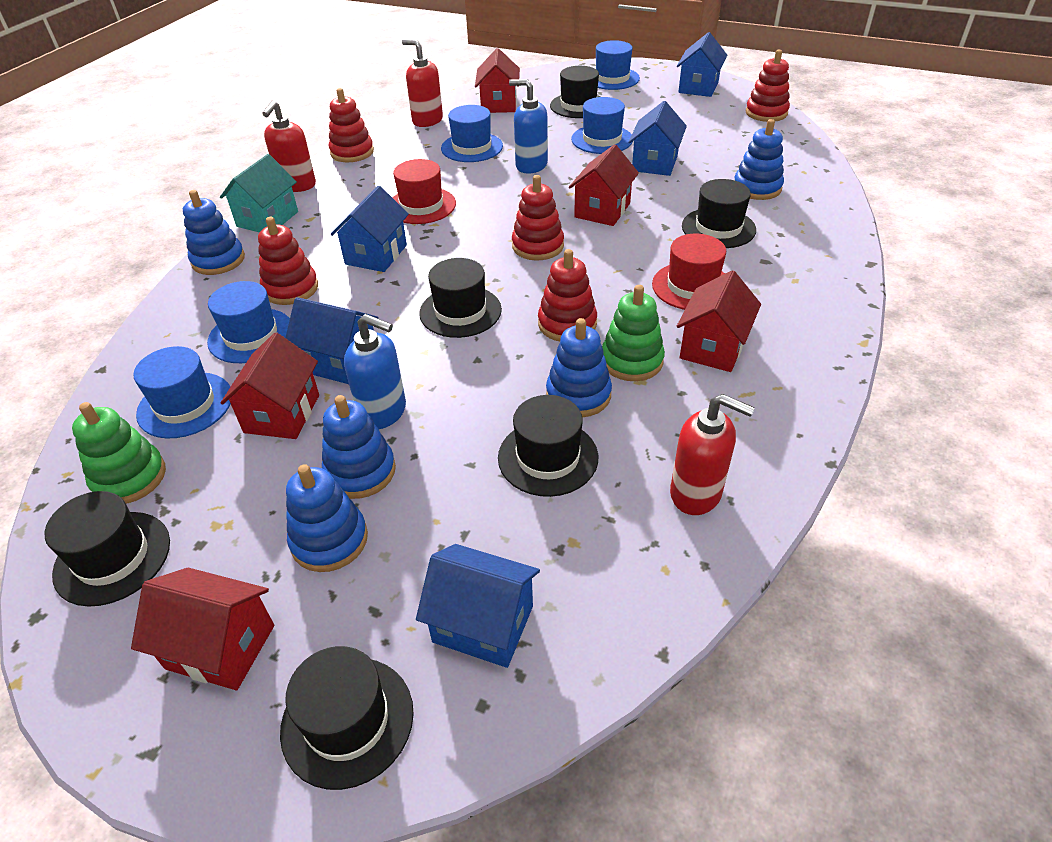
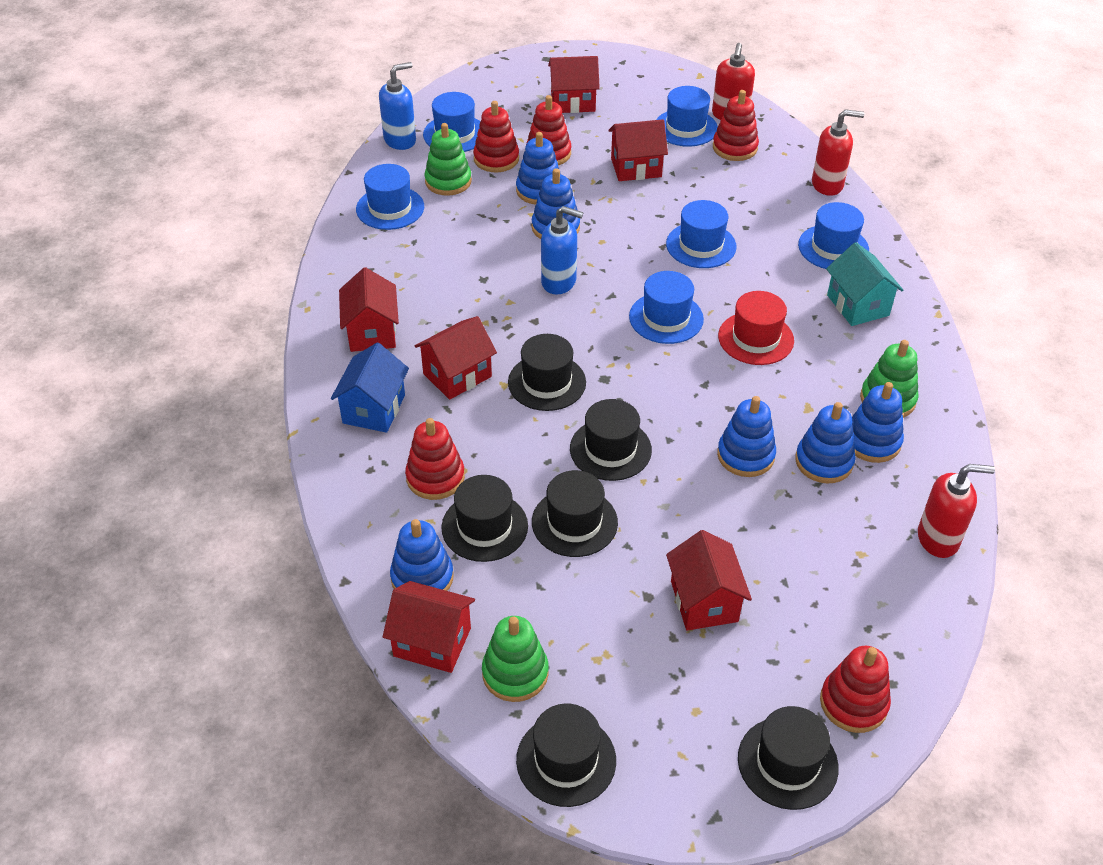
blue hat: 5 -> 6
blue house: 5 -> 1
blue stacking toy: 5 -> 6
green stacking toy: 2 -> 3
red hat: 2 -> 1
red house: 5 -> 6

